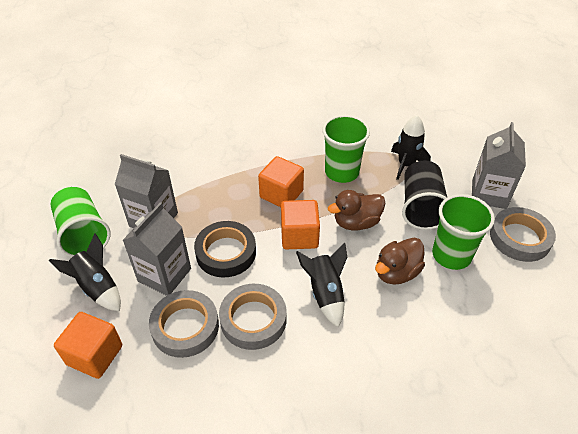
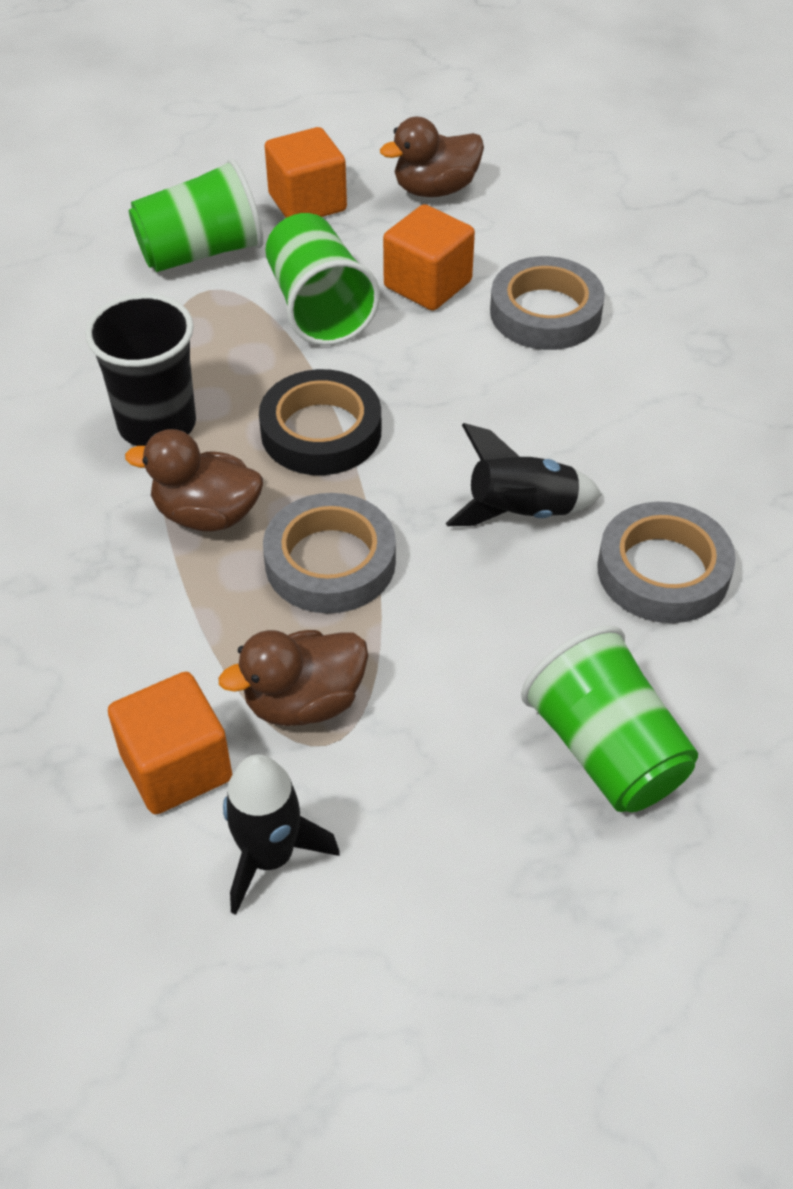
black rocket: 3 -> 2
brown duck: 2 -> 3
grey carton: 3 -> 0

